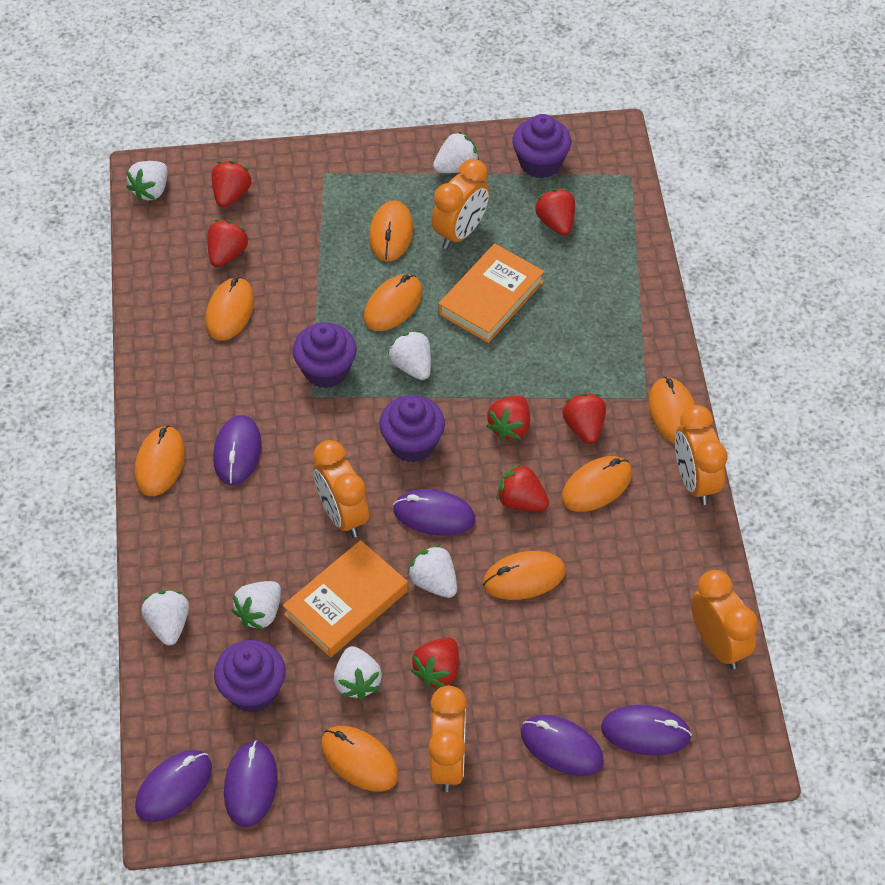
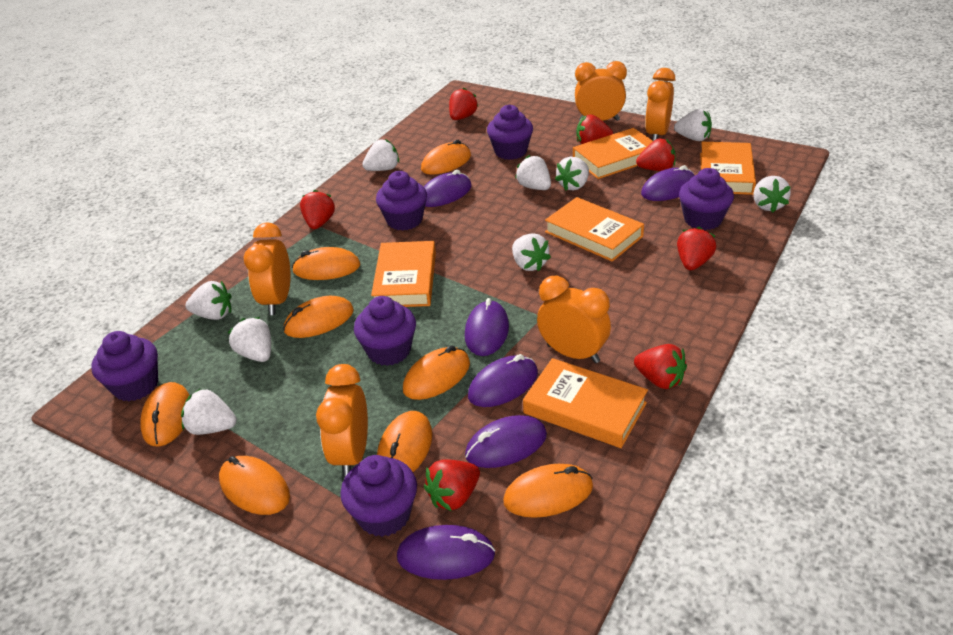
orange book: 2 -> 5
purple cupcake: 4 -> 6
white strawberry: 7 -> 9

